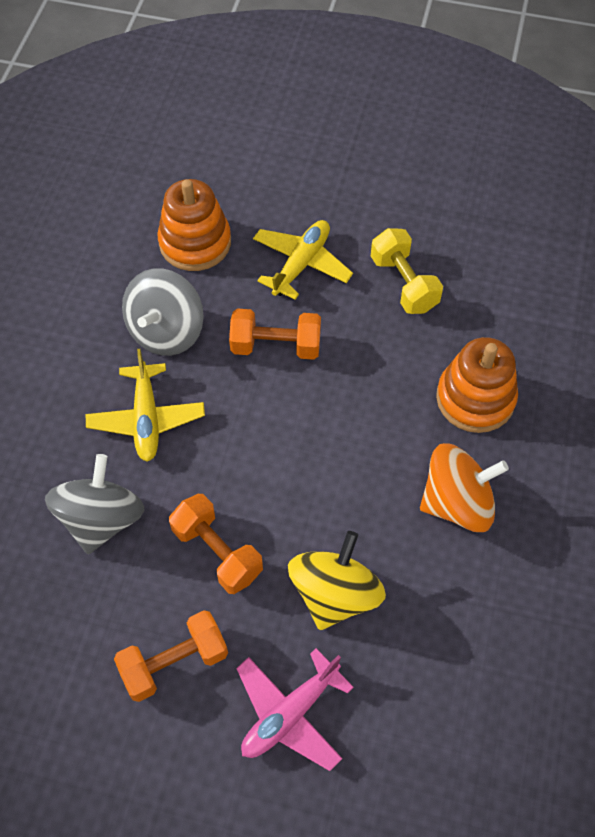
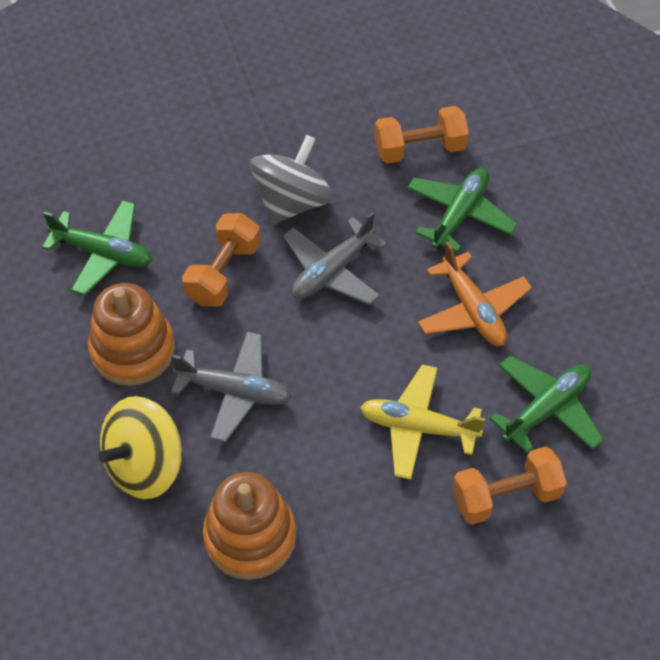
green plane: 0 -> 3
grey plane: 0 -> 2
grey spinning top: 2 -> 1
orange plane: 0 -> 1
orange spinning top: 1 -> 0
pink plane: 1 -> 0
yellow dumbbell: 1 -> 0
yellow plane: 2 -> 1

